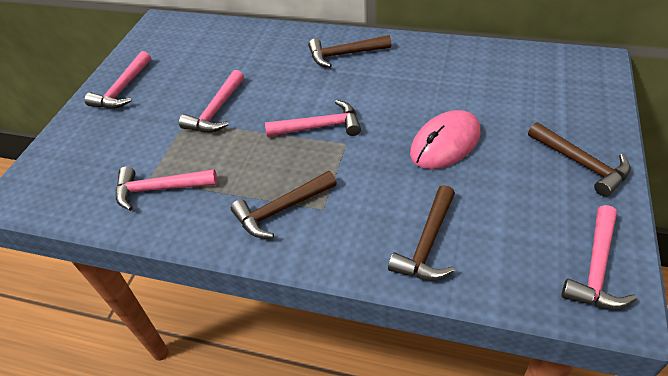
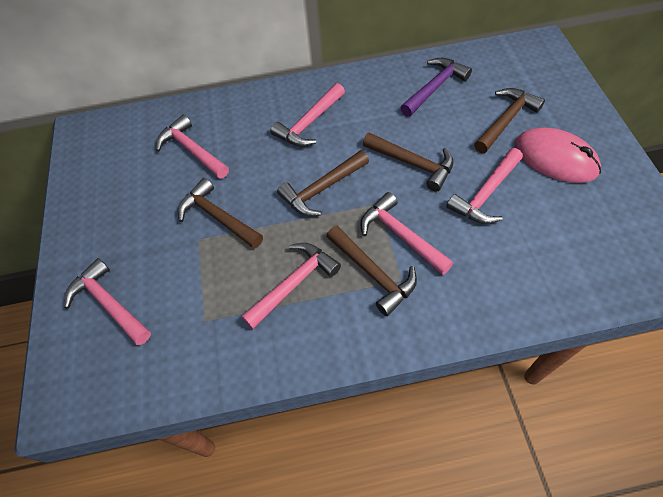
brown hammer: 4 -> 5
pink hammer: 5 -> 6
purple hammer: 0 -> 1

